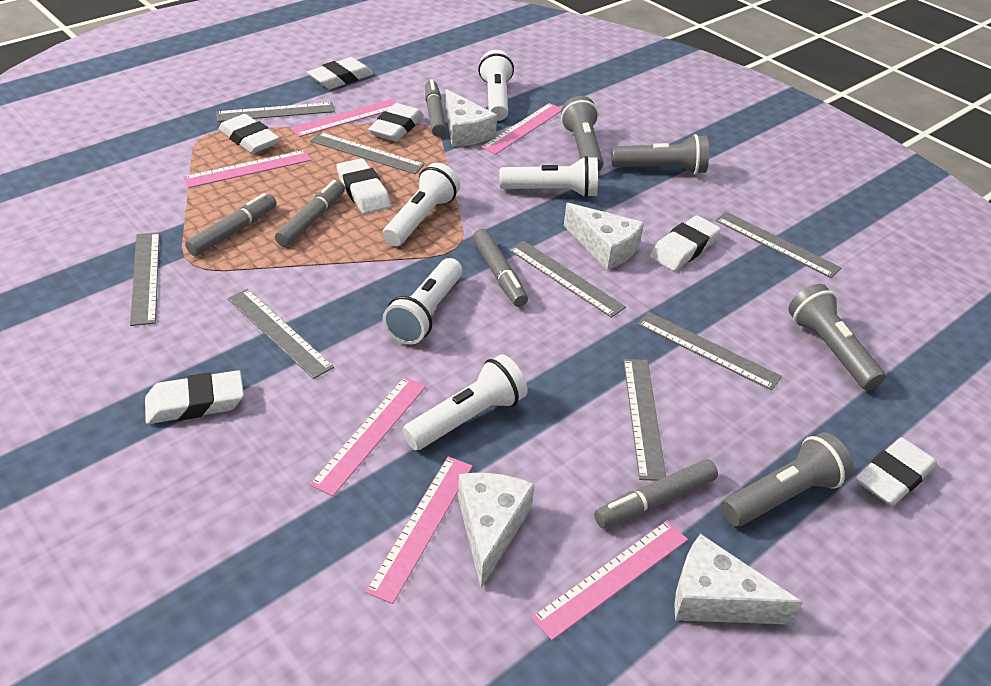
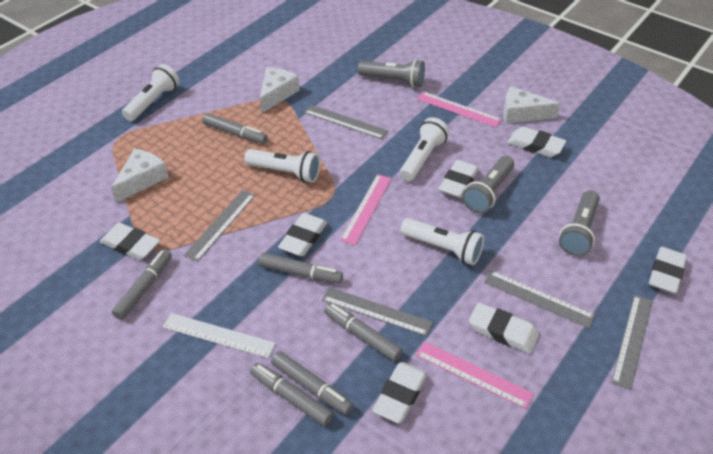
grey flashlight: 4 -> 3
grey marker: 5 -> 6
grey ruler: 8 -> 5
pink ruler: 6 -> 3
white cheese: 4 -> 3
white flashlight: 5 -> 4
white ruler: 0 -> 1

